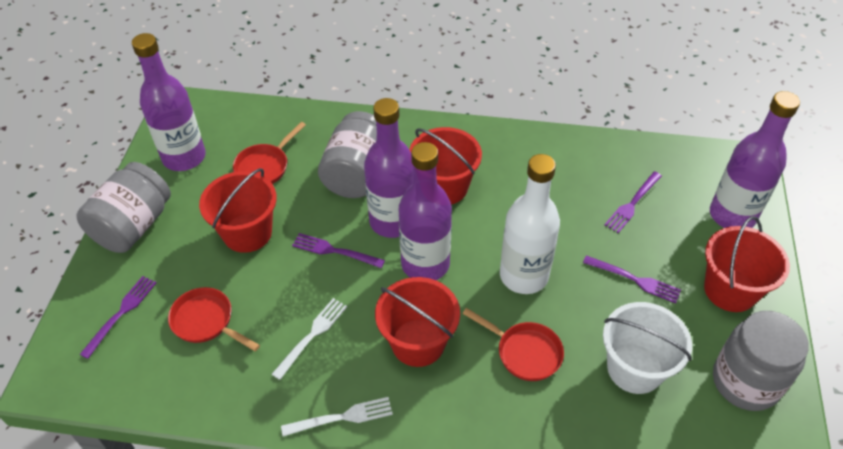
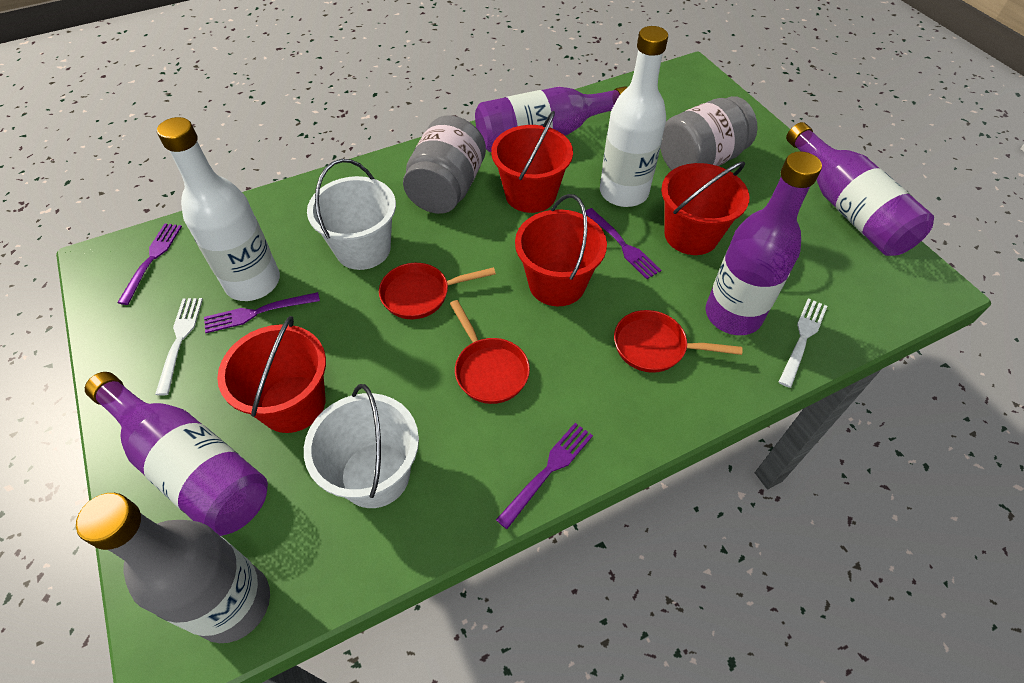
grey bottle: 0 -> 1
grey jar: 3 -> 2
white bottle: 1 -> 2
white bucket: 1 -> 2

